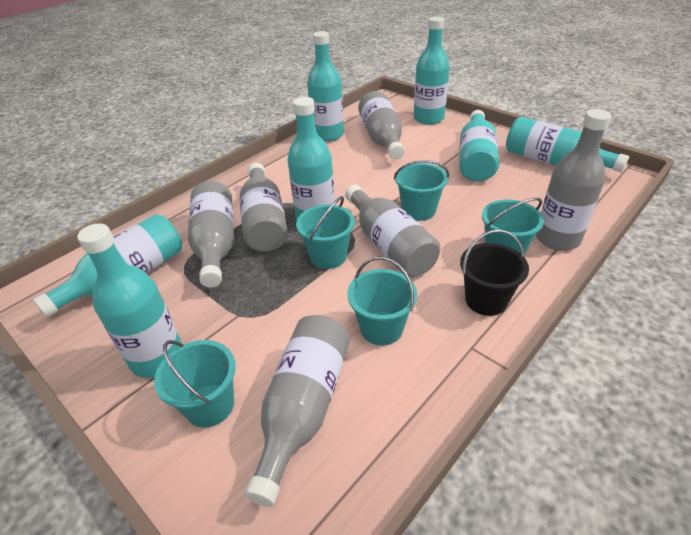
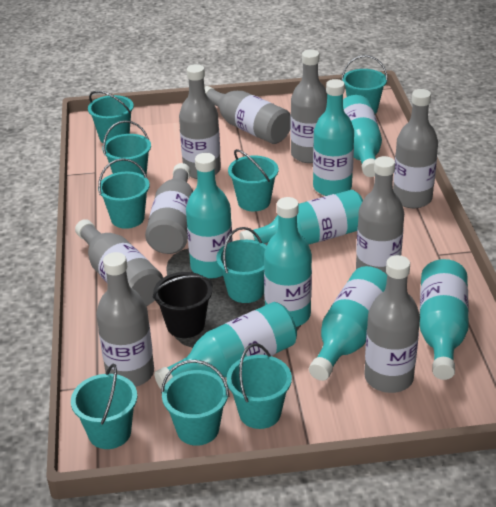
grey bottle: 6 -> 9
turquoise bottle: 7 -> 8
turquoise bucket: 5 -> 9

